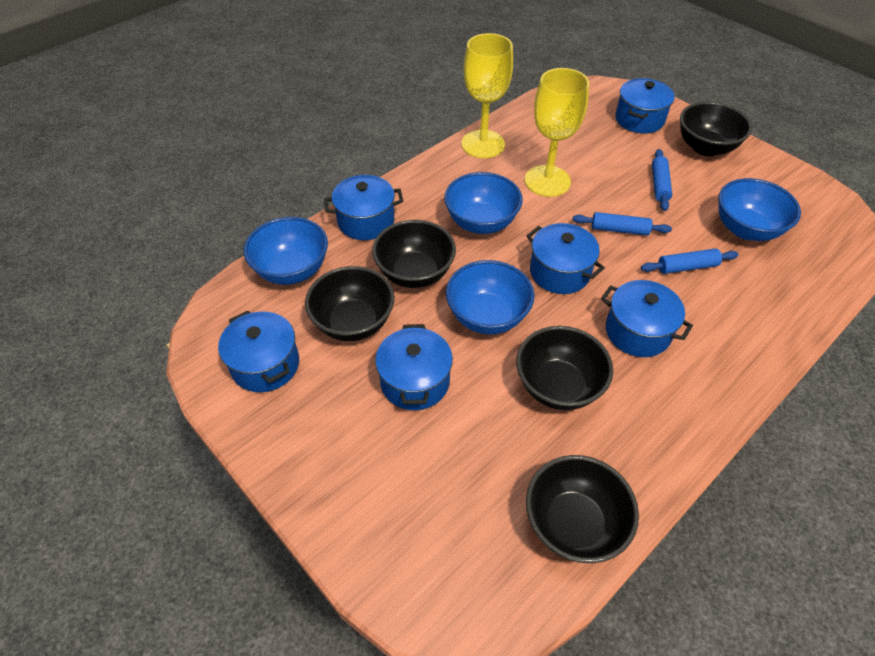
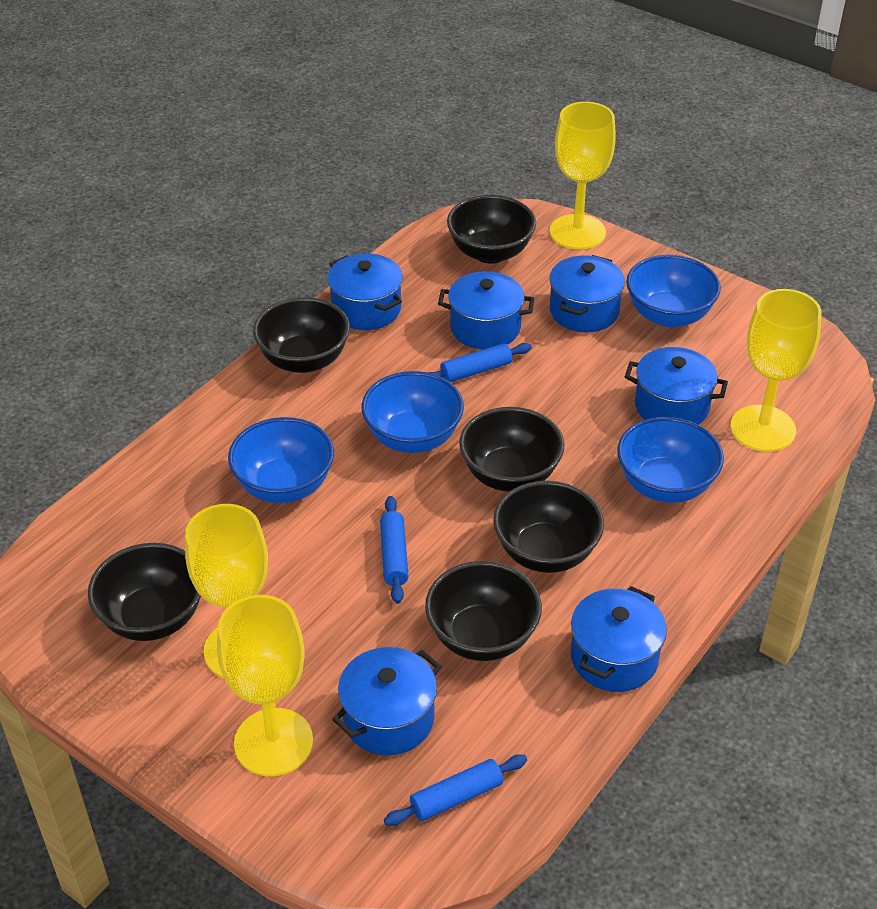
black bowl: 5 -> 6
yellow goblet: 2 -> 4

